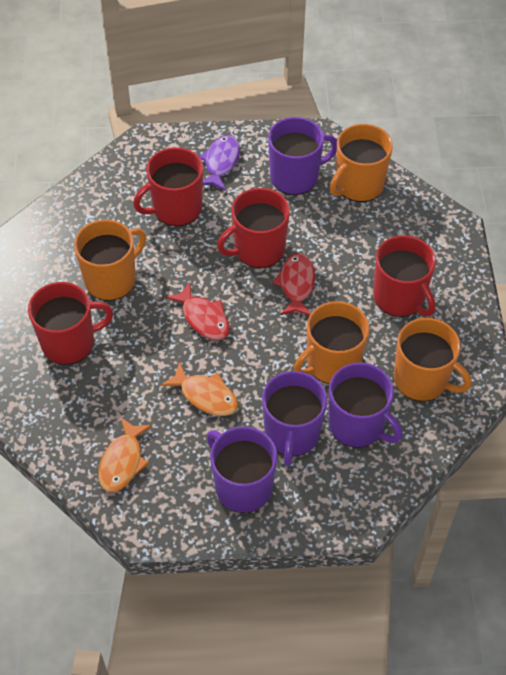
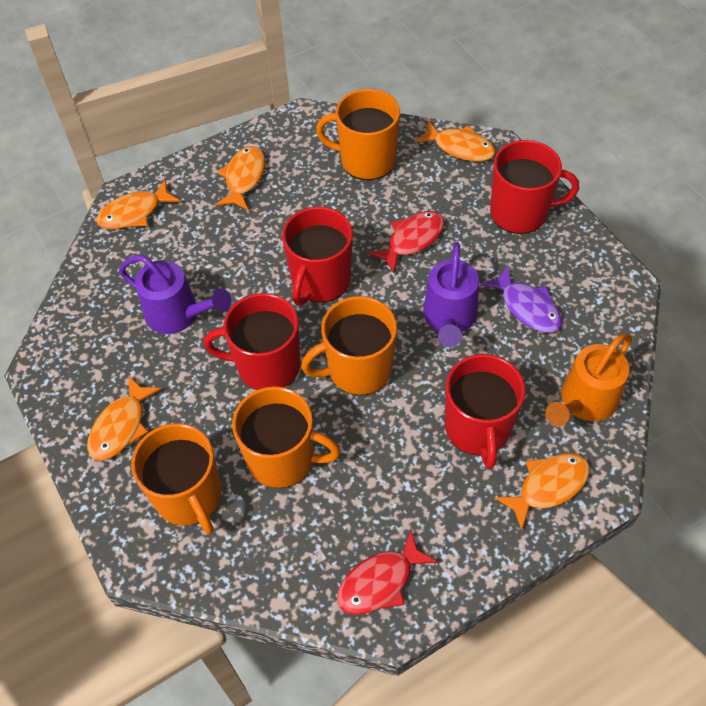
orange fish: 2 -> 5
orange watering can: 0 -> 1
purple mug: 4 -> 0
purple watering can: 0 -> 2

